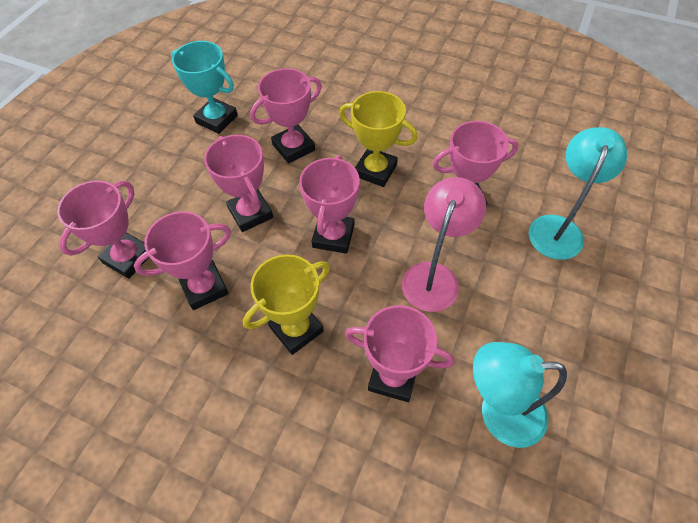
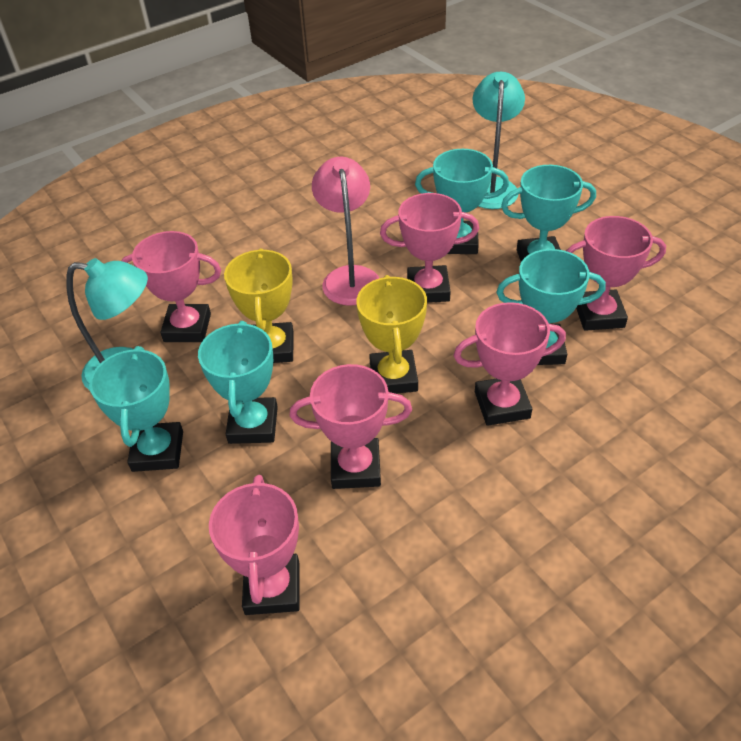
pink trophy: 7 -> 6
turquoise trophy: 1 -> 5

